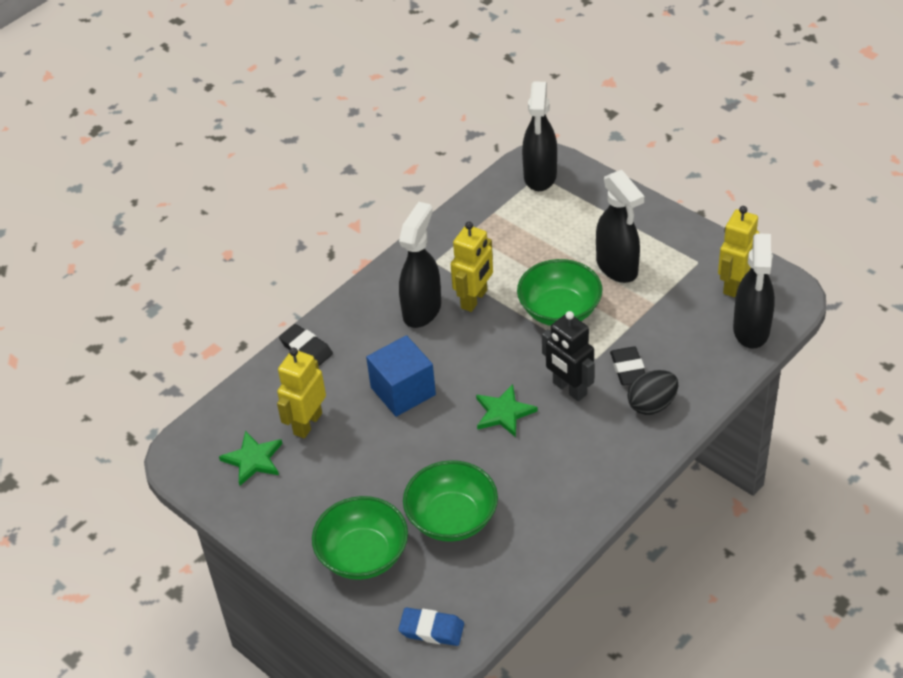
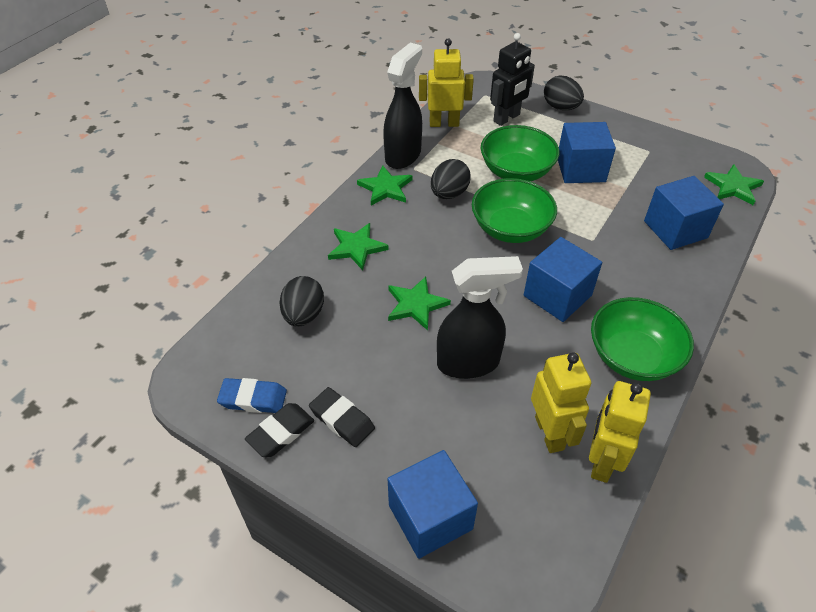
black egg: 1 -> 3
black spray bottle: 4 -> 2
blue cube: 1 -> 4
green star: 2 -> 4

